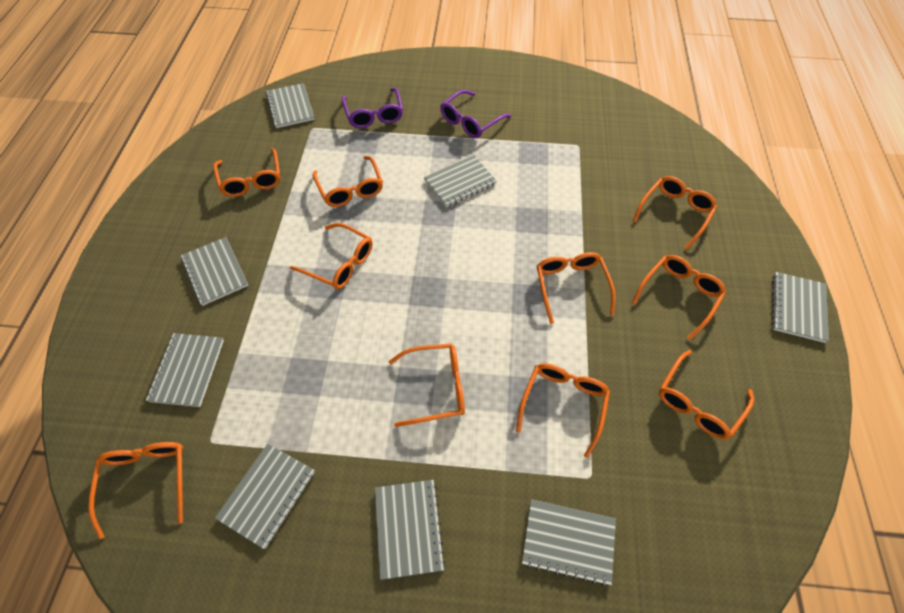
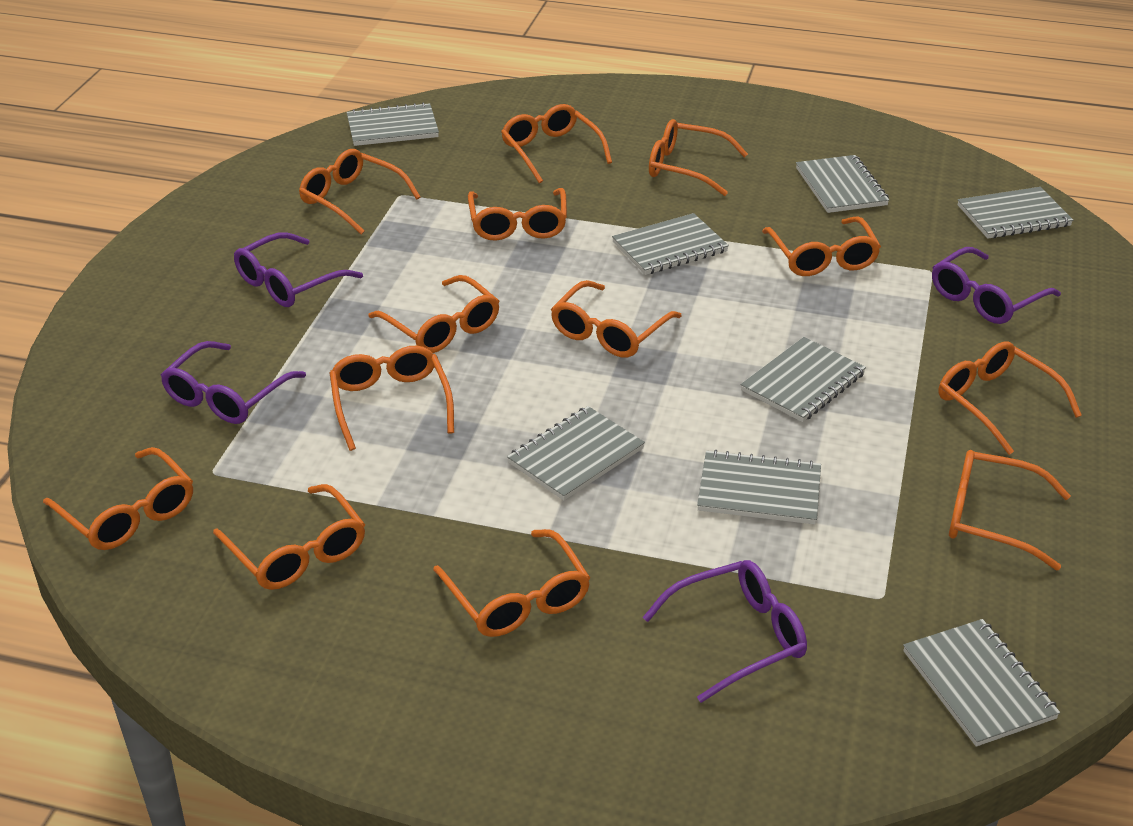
orange glasses: 10 -> 13
purple glasses: 2 -> 4

